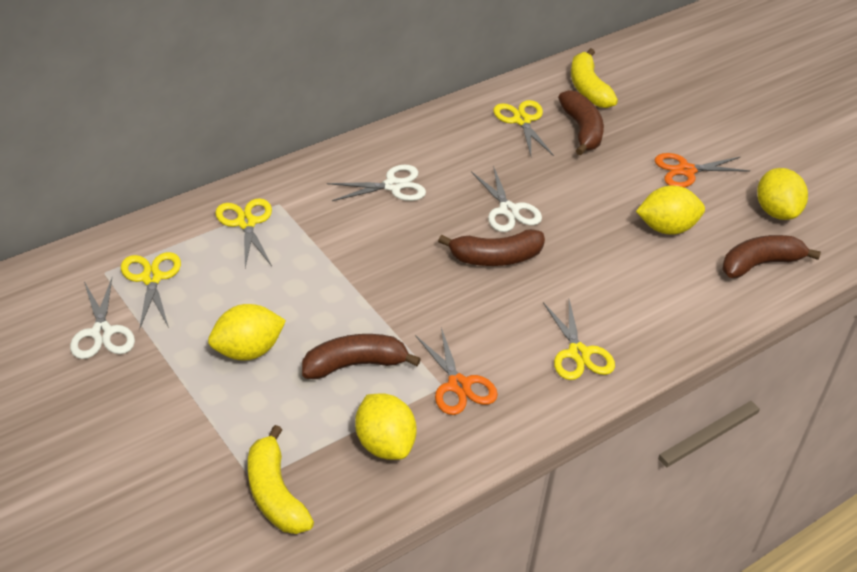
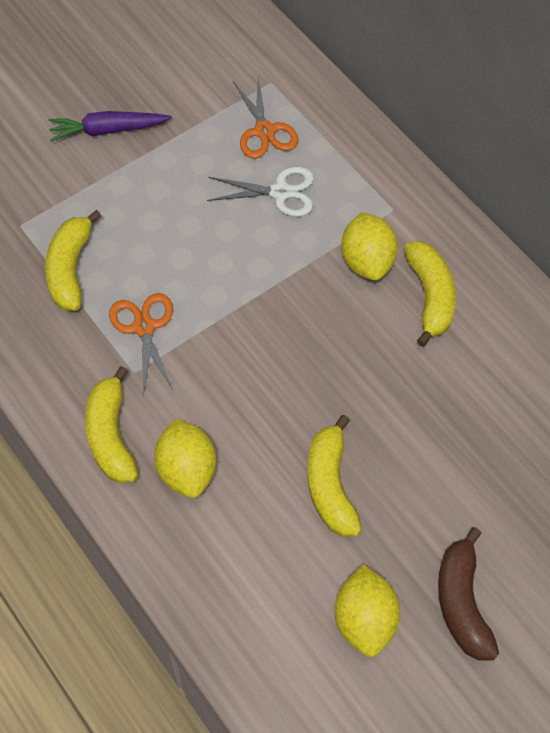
brown banana: 4 -> 1
purple carrot: 0 -> 1
white scissors: 3 -> 1
yellow banana: 2 -> 4
yellow lemon: 4 -> 3
yellow scissors: 4 -> 0

